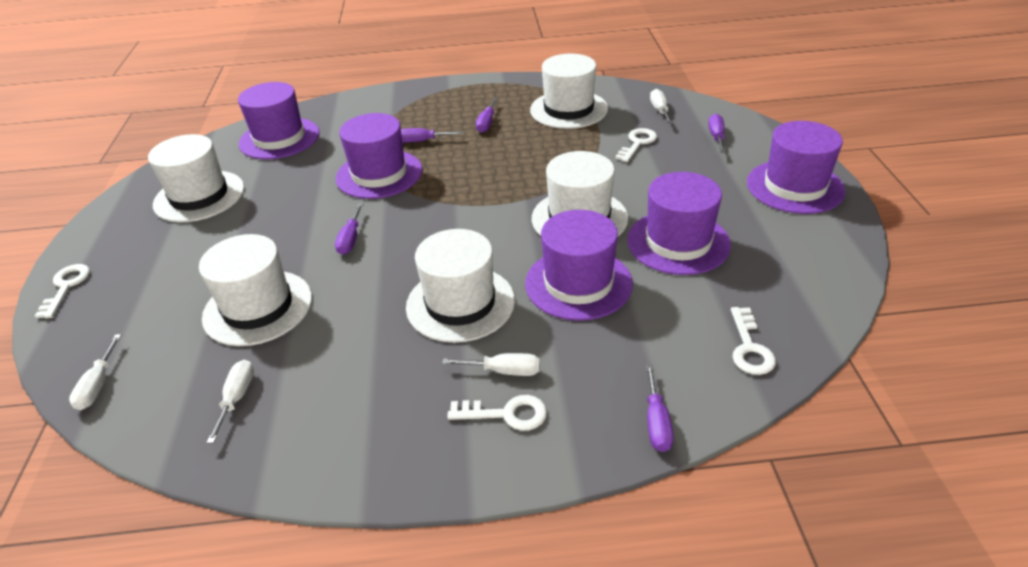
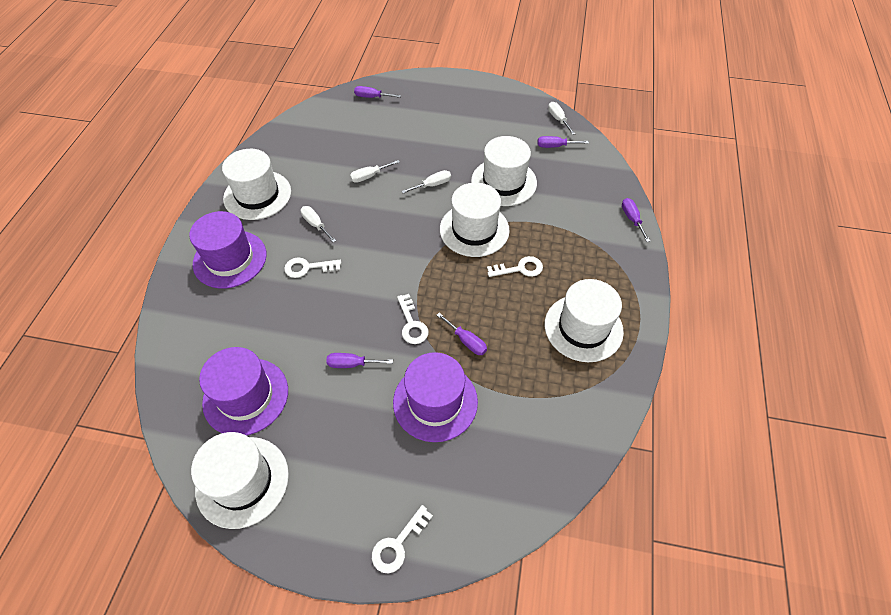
purple hat: 5 -> 3

